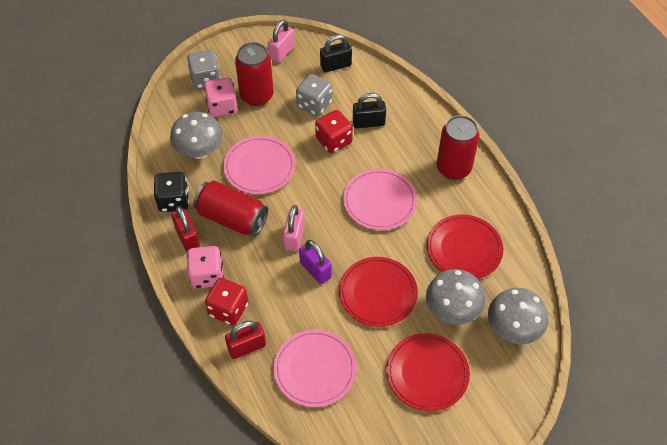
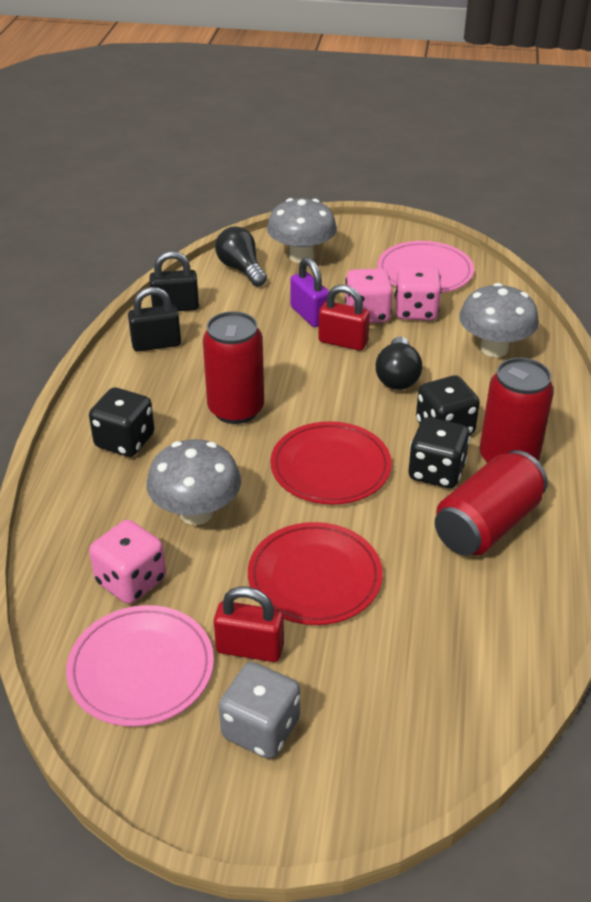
black dice: 1 -> 3
black light bulb: 0 -> 2
grey dice: 2 -> 1
pink dice: 2 -> 3
pink padlock: 2 -> 0
pink plate: 3 -> 2
red dice: 2 -> 0
red plate: 3 -> 2

